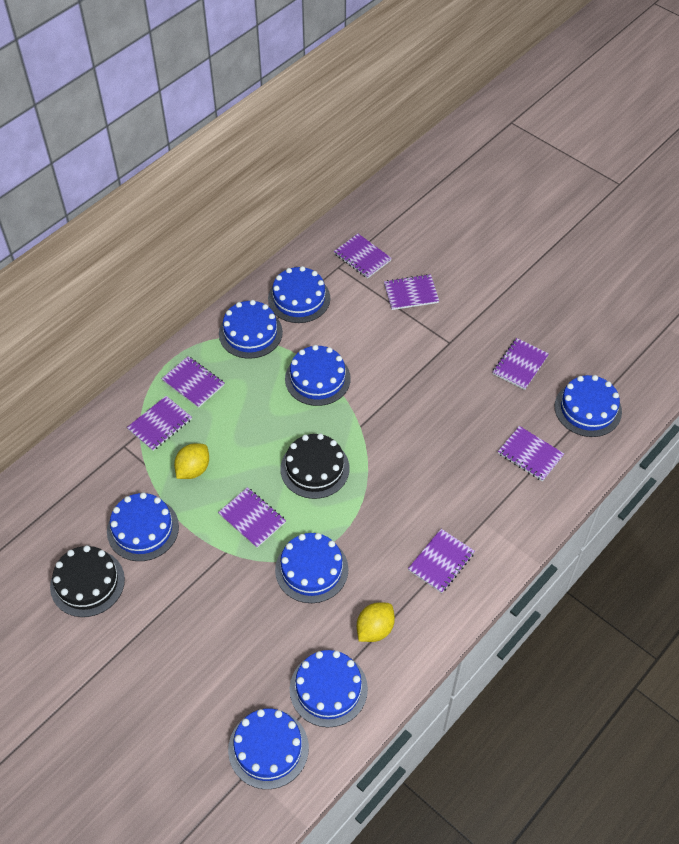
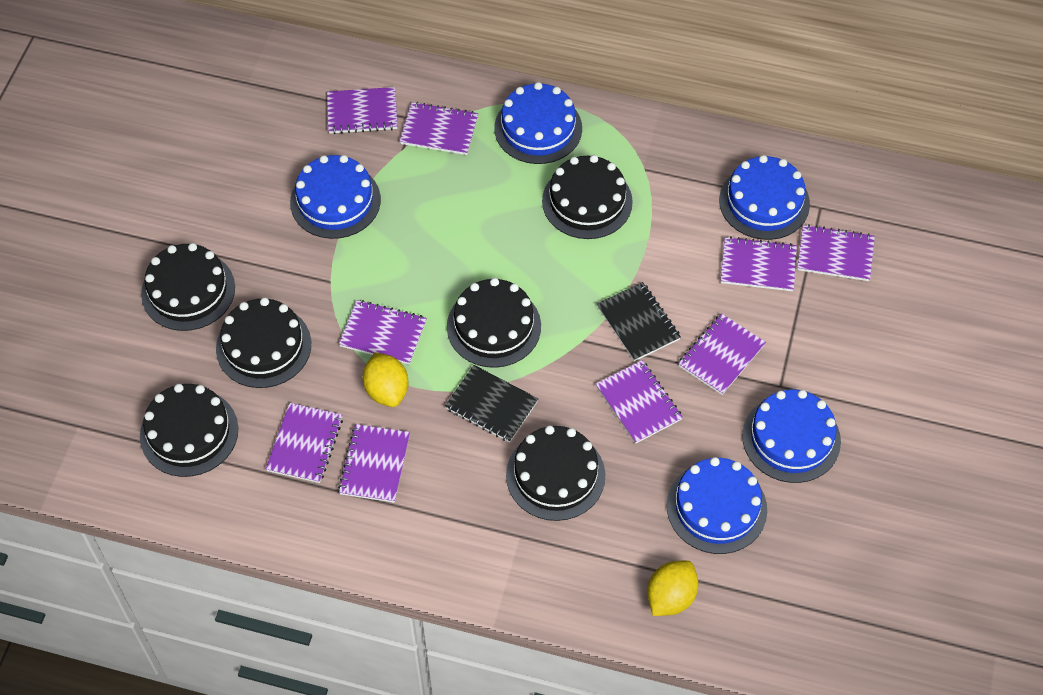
black cake: 2 -> 6
black notebook: 0 -> 2
blue cake: 8 -> 5
purple notebook: 8 -> 9

